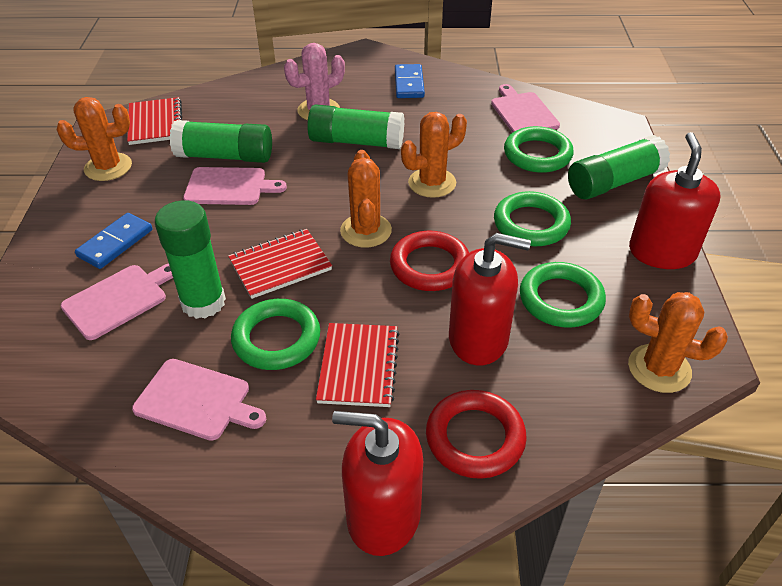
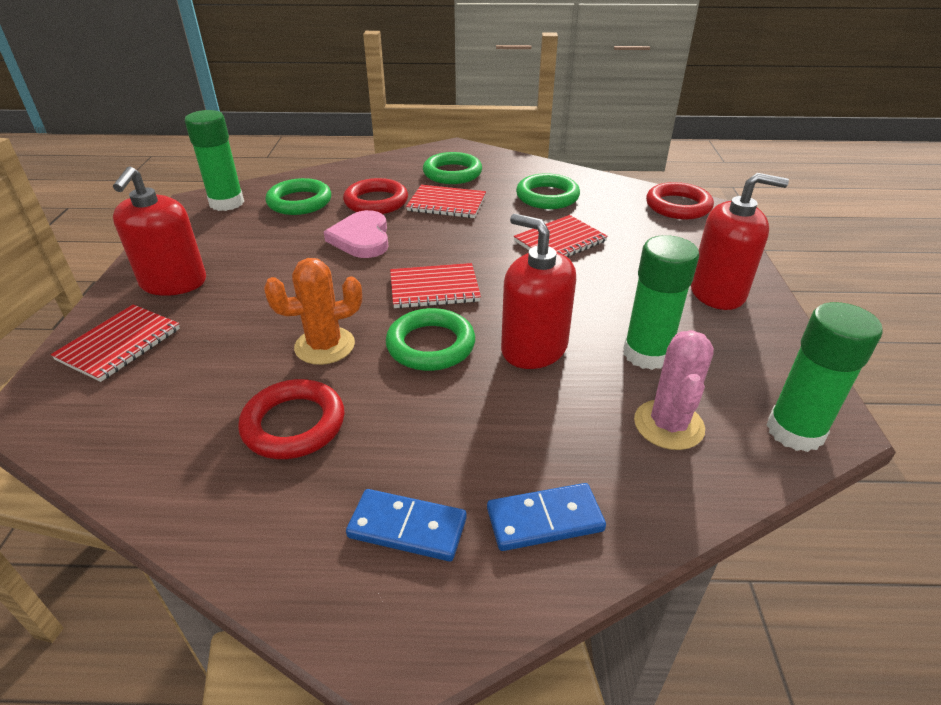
green glue stick: 4 -> 3
orange cactus: 4 -> 1
pink cutting board: 4 -> 0
pink heart: 0 -> 1
red notebook: 3 -> 4
red ring: 2 -> 3

